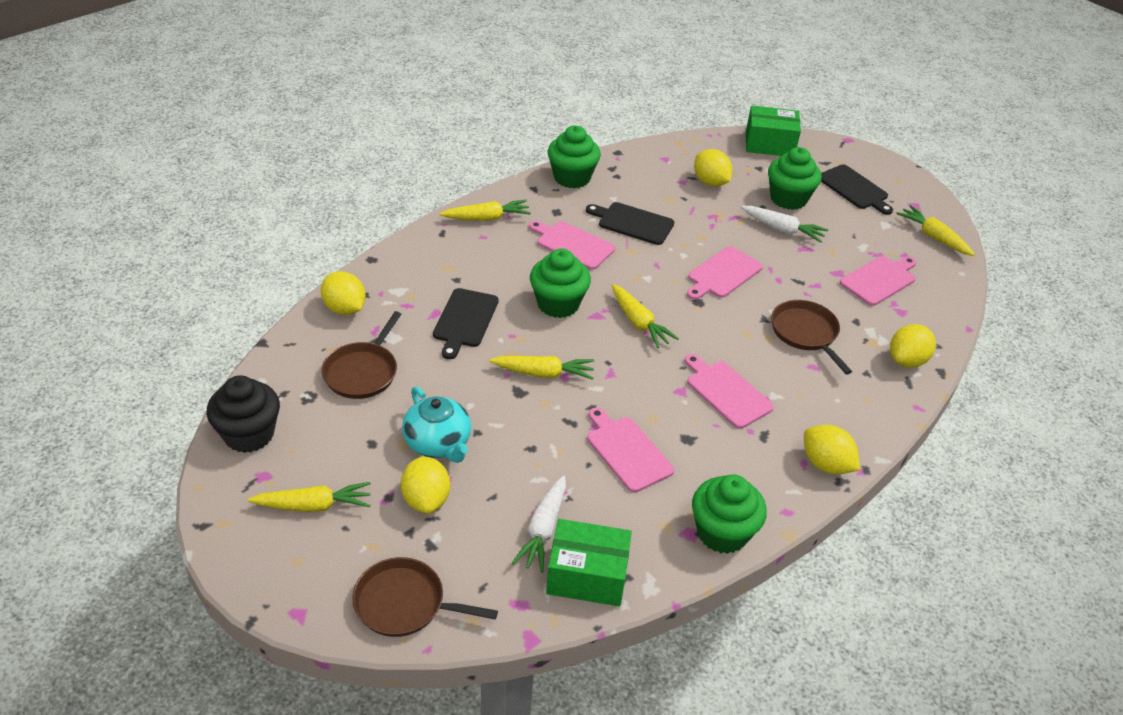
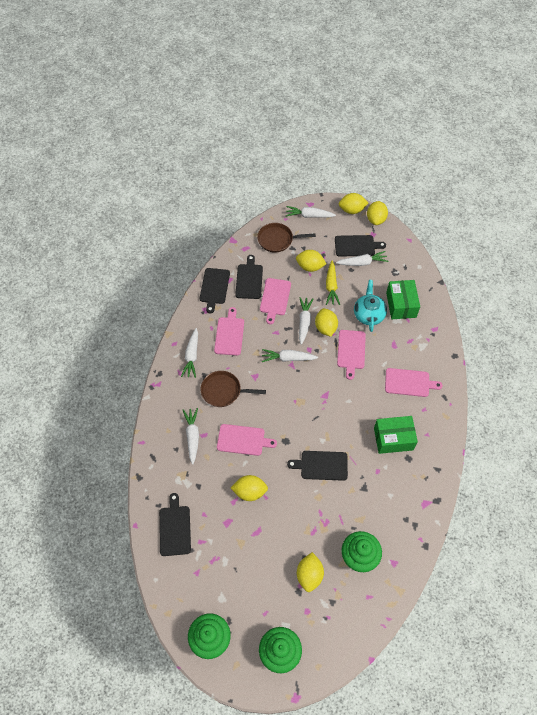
black cupcake: 1 -> 0
black cutting board: 3 -> 5
brown pan: 3 -> 2
green cupcake: 4 -> 3
white carrot: 2 -> 6
yellow carrot: 5 -> 1
yellow lemon: 5 -> 6

